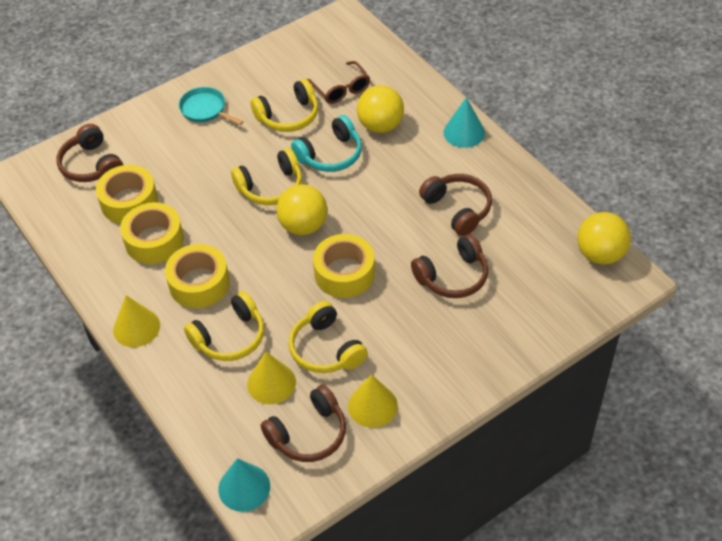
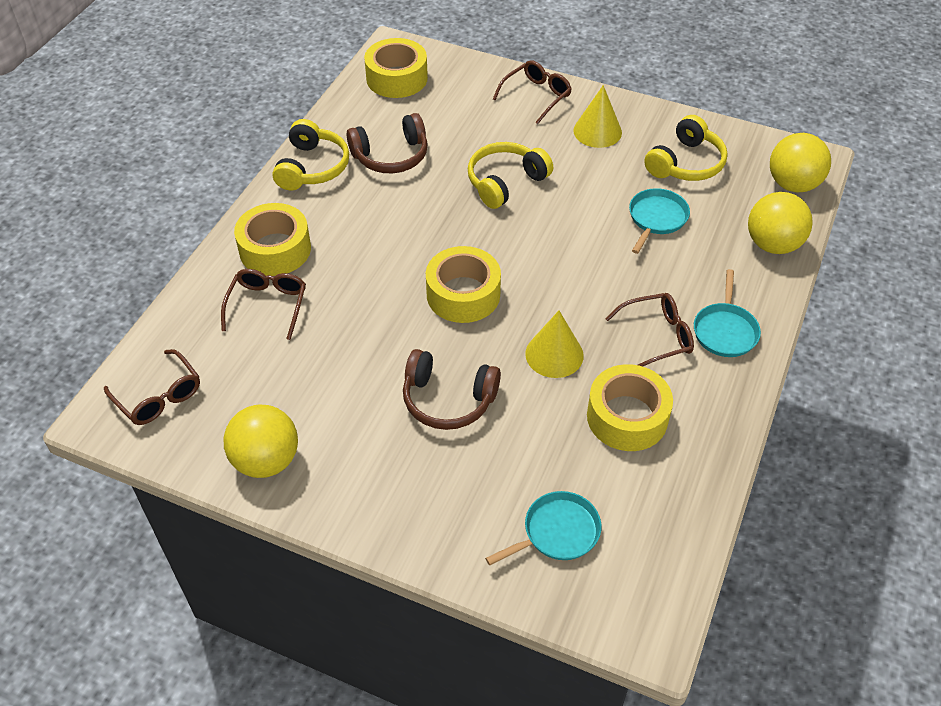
brown glasses: 1 -> 4
brown headphones: 4 -> 2
turquoise cone: 2 -> 0
turquoise headphones: 1 -> 0
turquoise pan: 1 -> 3
yellow cone: 3 -> 2
yellow headphones: 4 -> 3

